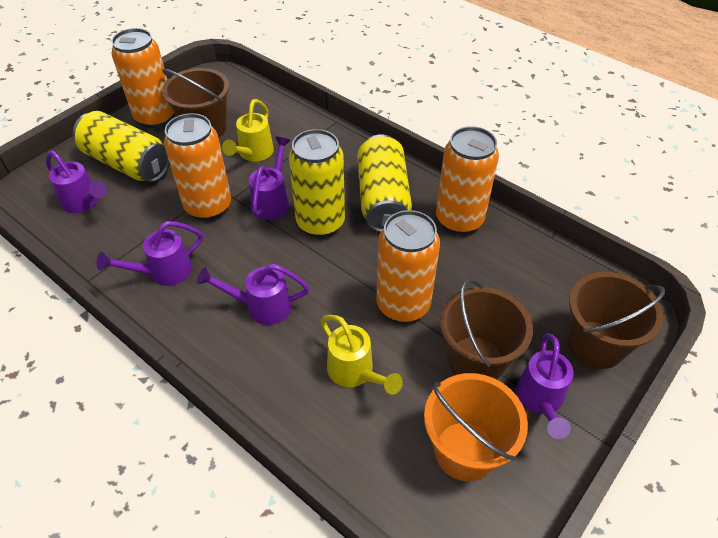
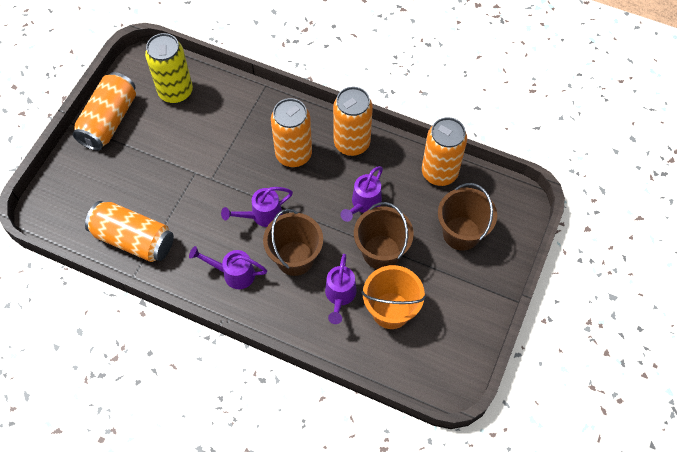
orange can: 4 -> 5
purple watering can: 5 -> 4
yellow can: 3 -> 1
yellow watering can: 2 -> 0

